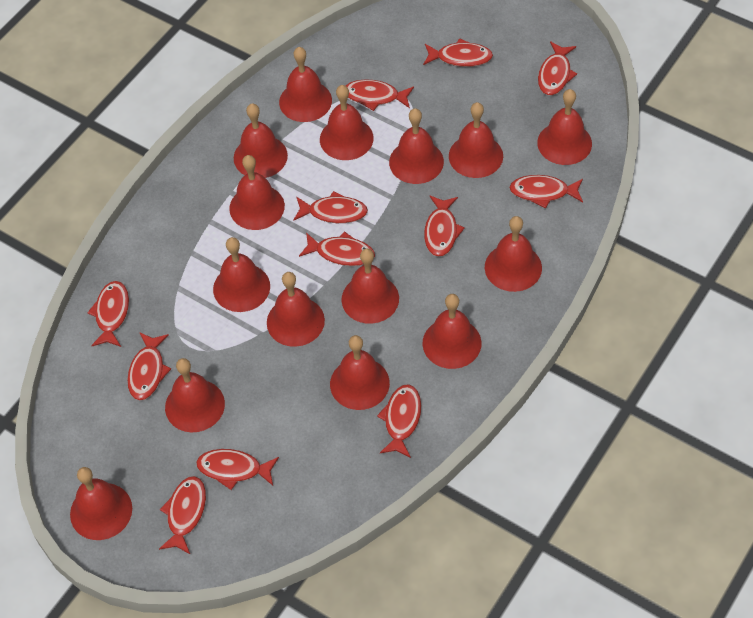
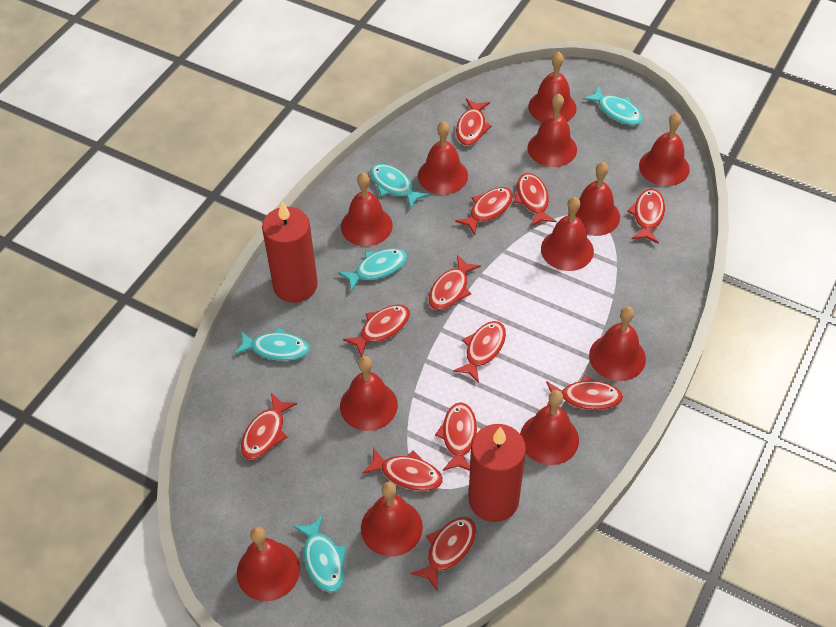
red bell: 15 -> 12
red candle: 0 -> 2
turquoise fish: 0 -> 5

